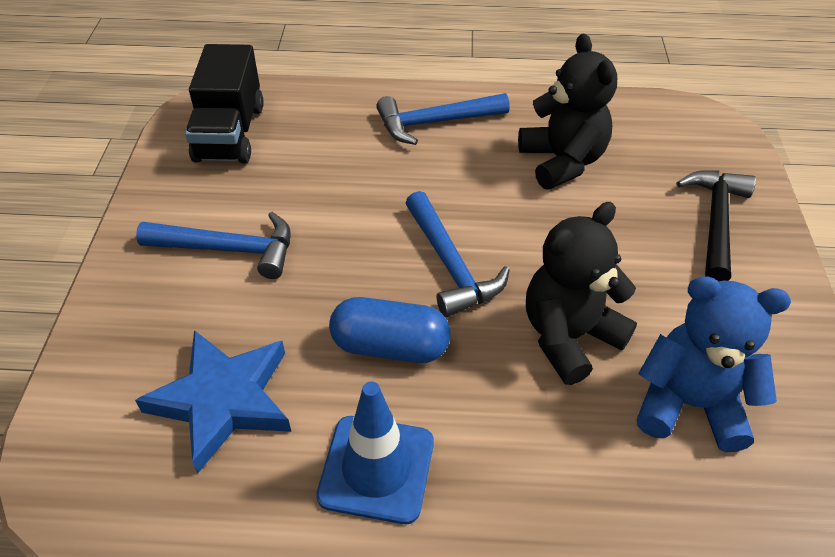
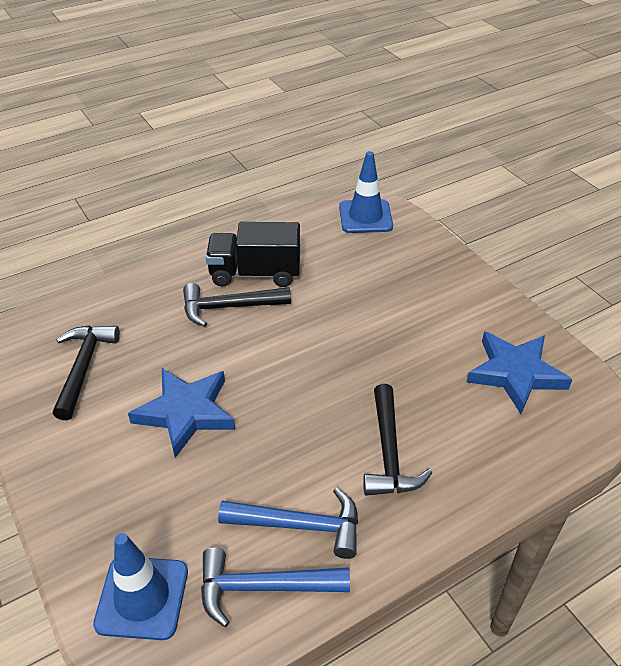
black hammer: 1 -> 3
black teddy bear: 2 -> 0
blue capsule: 1 -> 0
blue hammer: 3 -> 2
blue star: 1 -> 2
blue teddy bear: 1 -> 0
blue traffic cone: 1 -> 2

